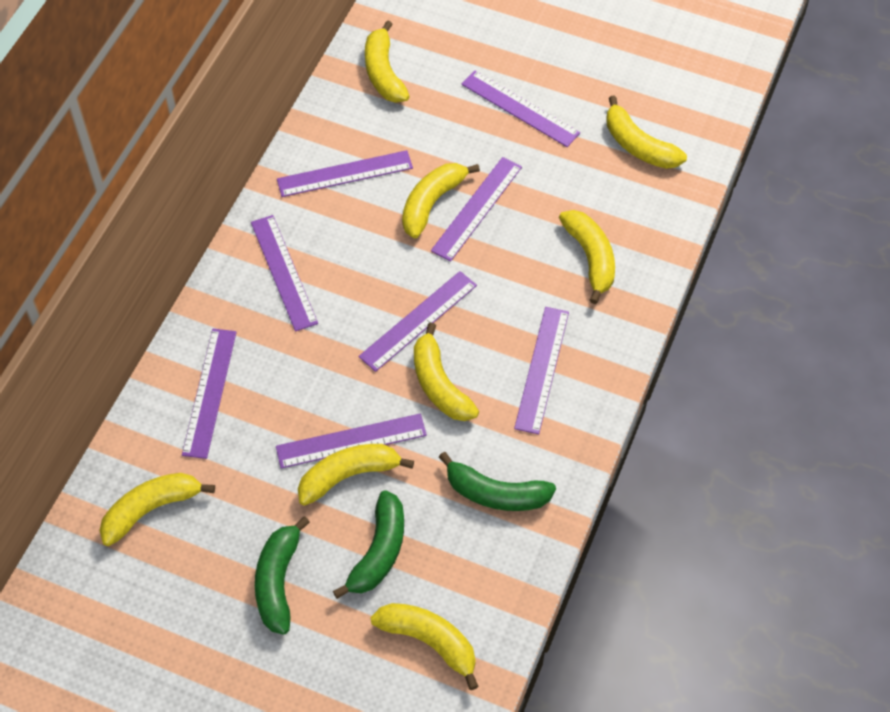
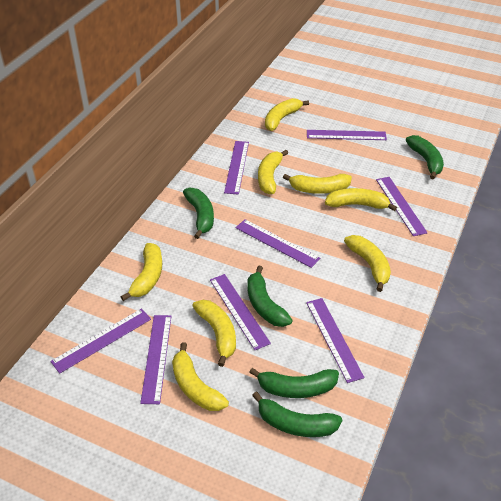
green banana: 3 -> 5

